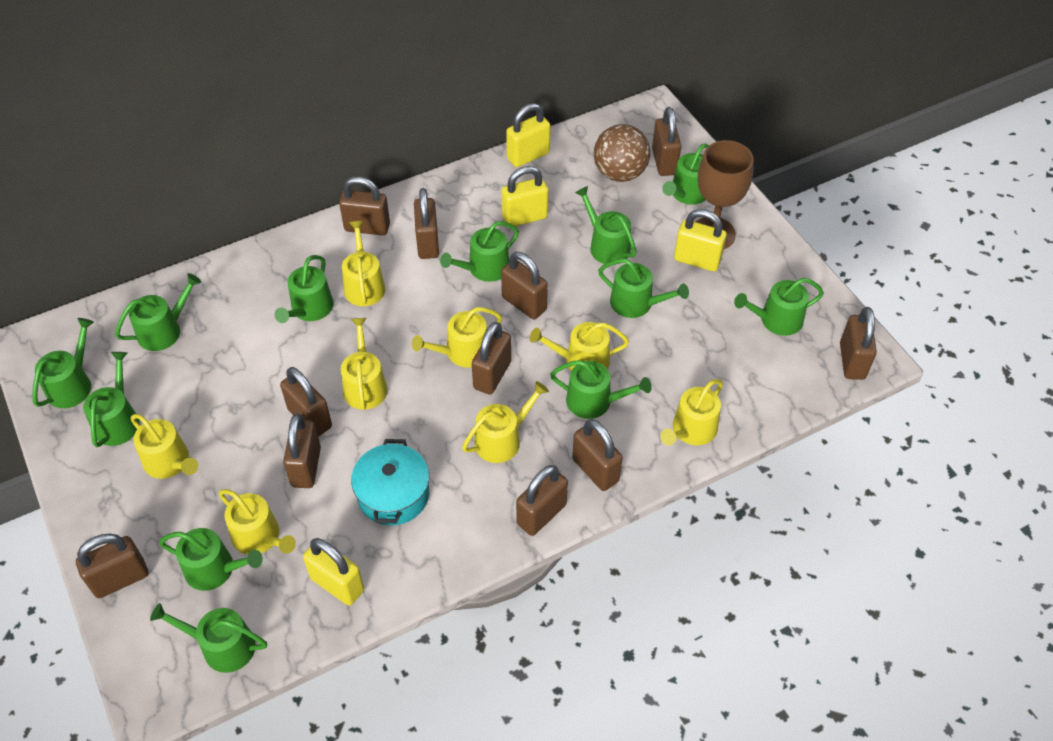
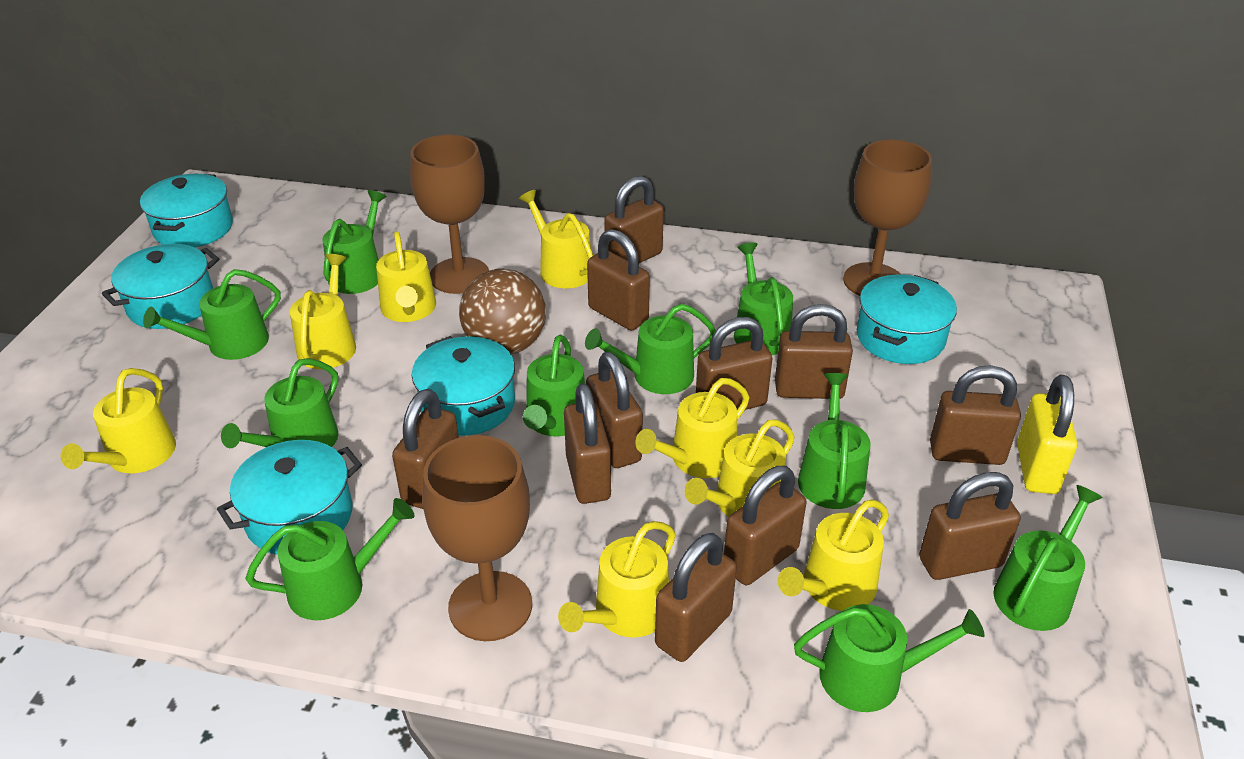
brown goblet: 1 -> 3
green watering can: 12 -> 10
turquoise pot: 1 -> 5
yellow padlock: 4 -> 1

